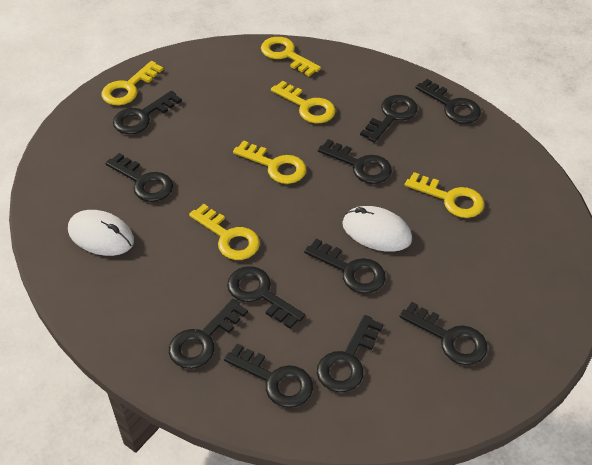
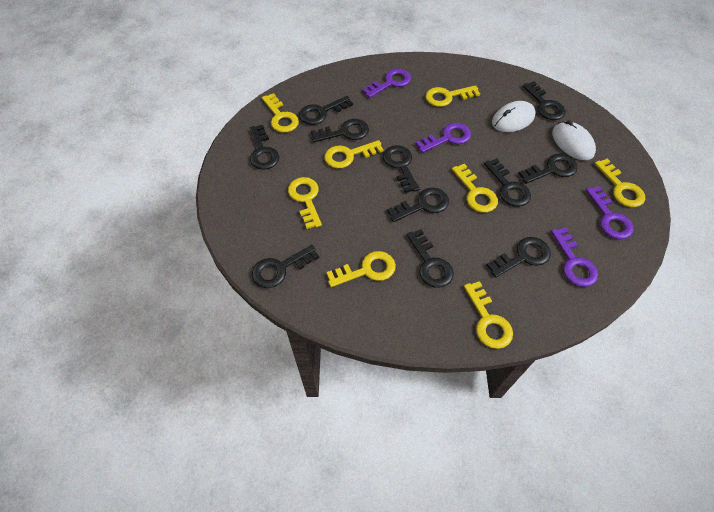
purple key: 0 -> 4
yellow key: 6 -> 8

